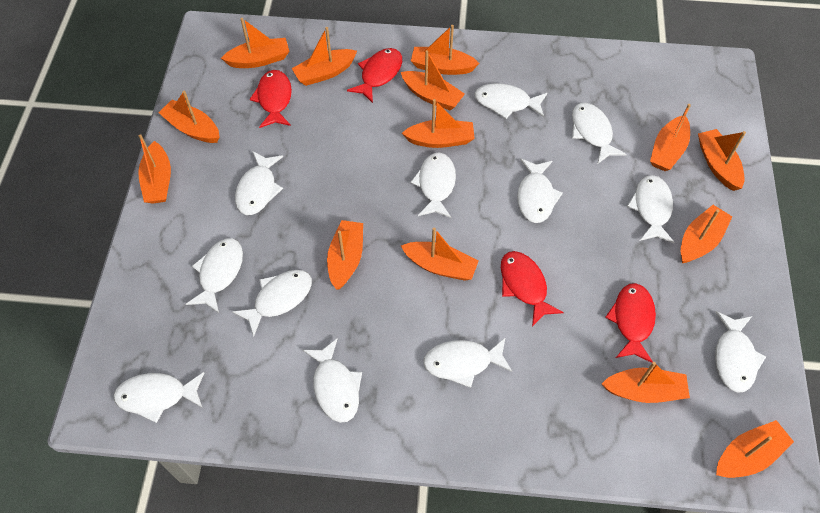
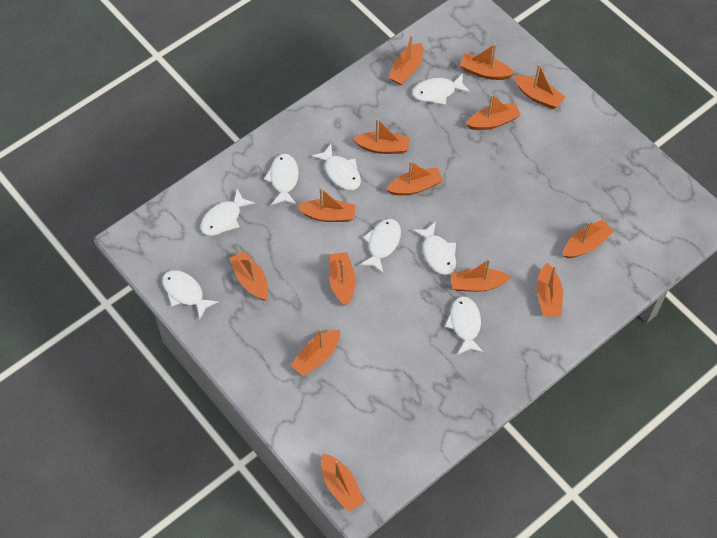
red fish: 4 -> 0
white fish: 12 -> 8

